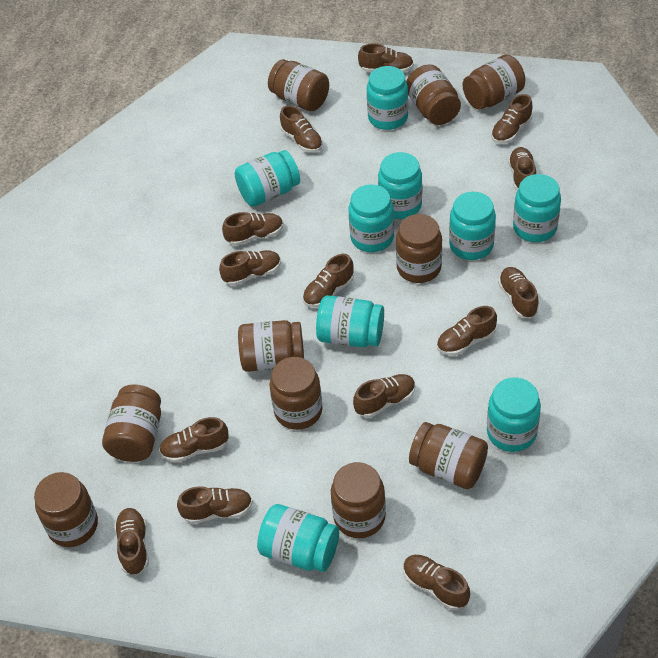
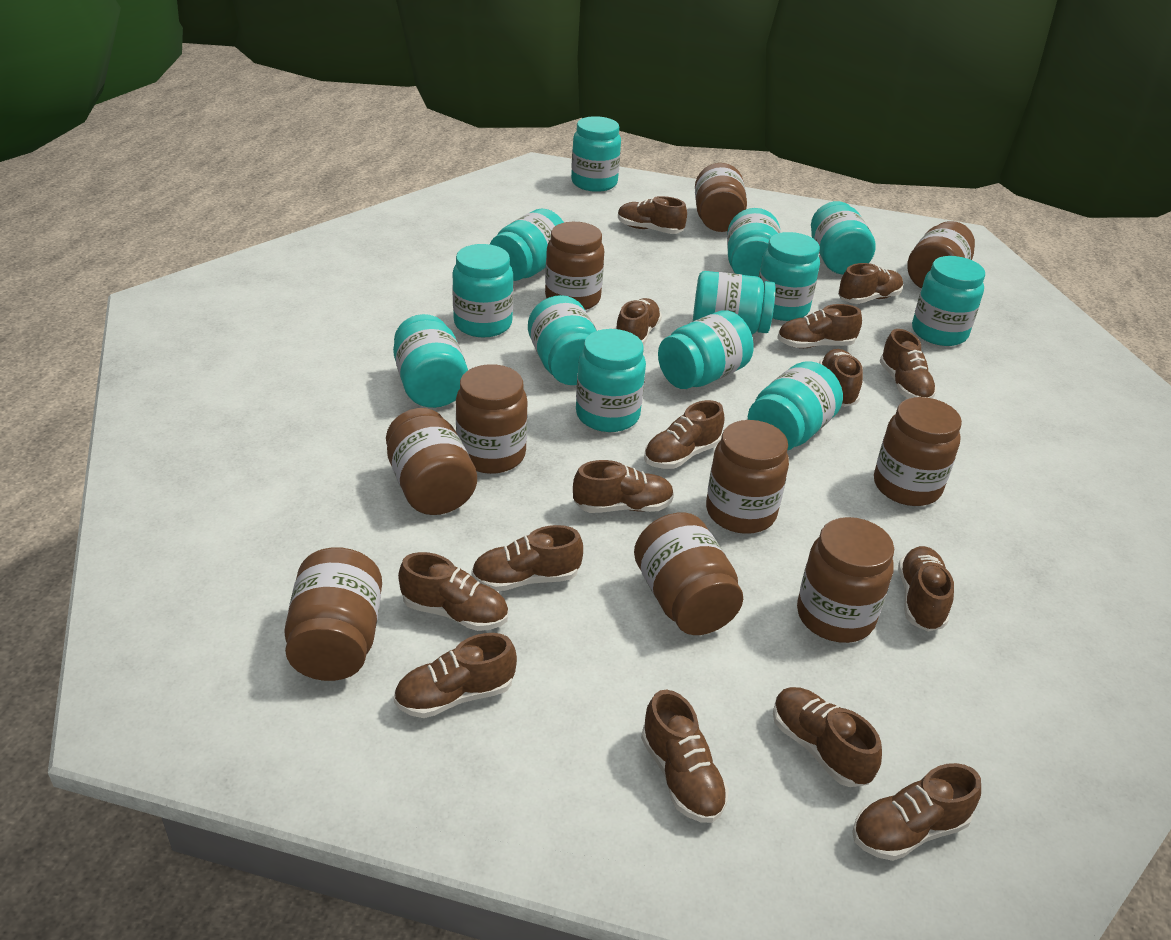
brown shoe: 14 -> 15
turquoise jar: 9 -> 13

